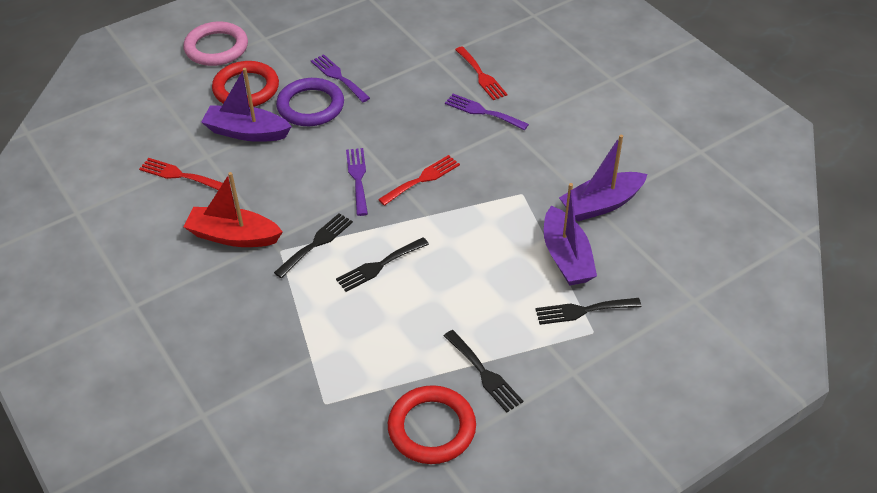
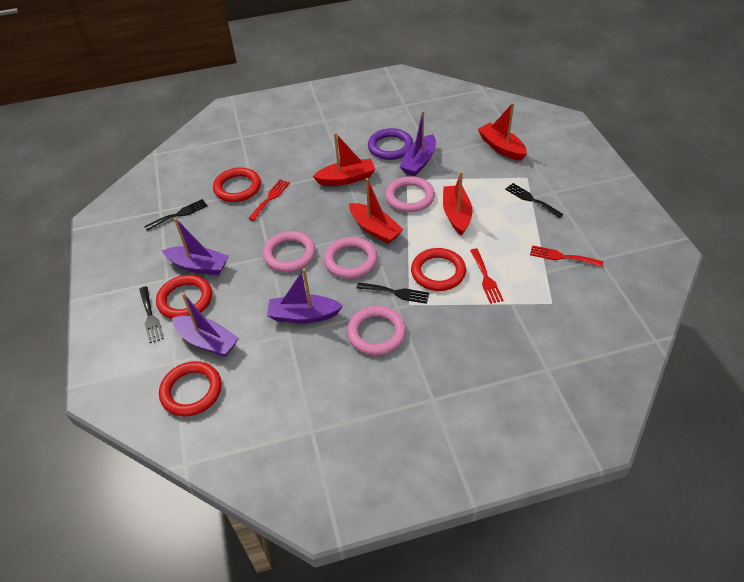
pink ring: 1 -> 4
purple boat: 3 -> 4
purple fork: 3 -> 0
red boat: 1 -> 4
red ring: 2 -> 4

